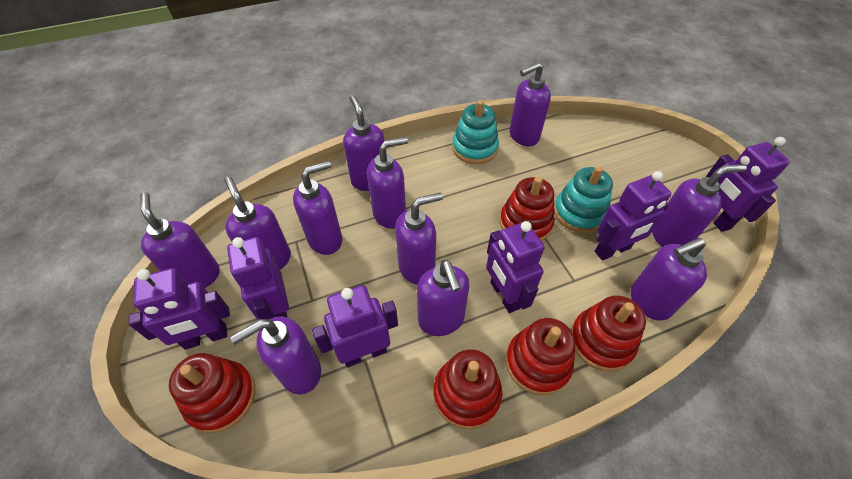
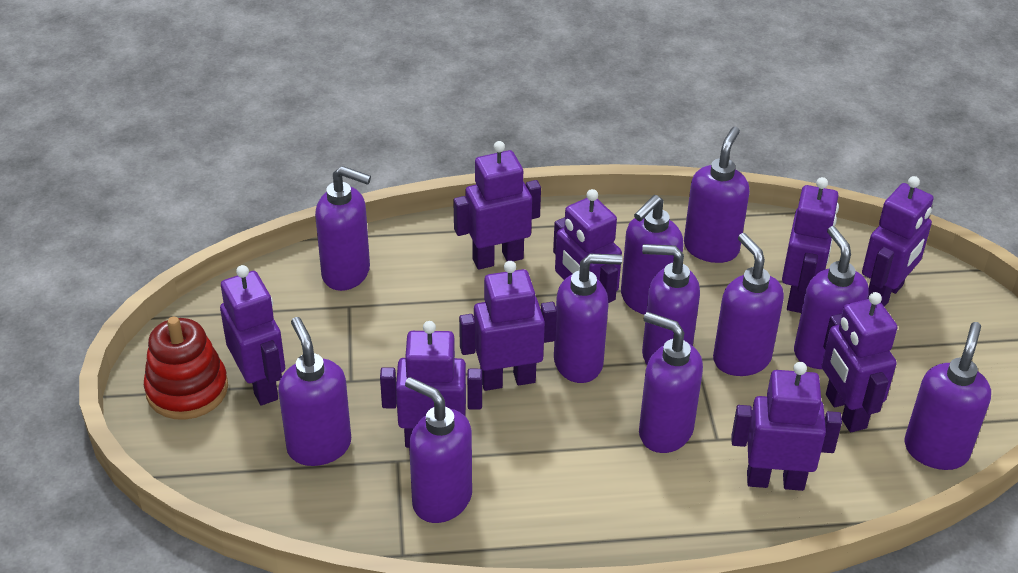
purple robot: 6 -> 9
red stacking toy: 5 -> 1
turquoise stacking toy: 2 -> 0

